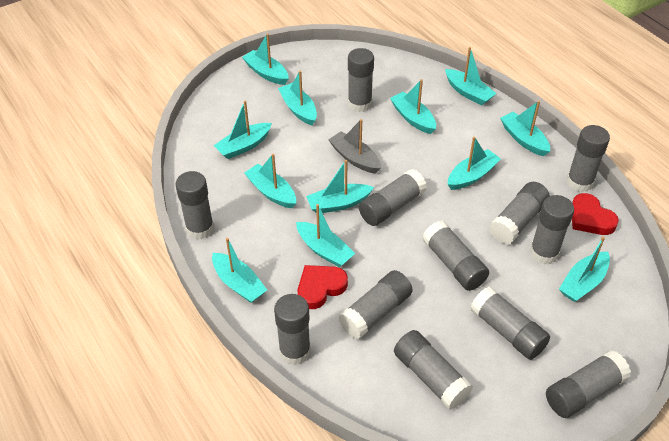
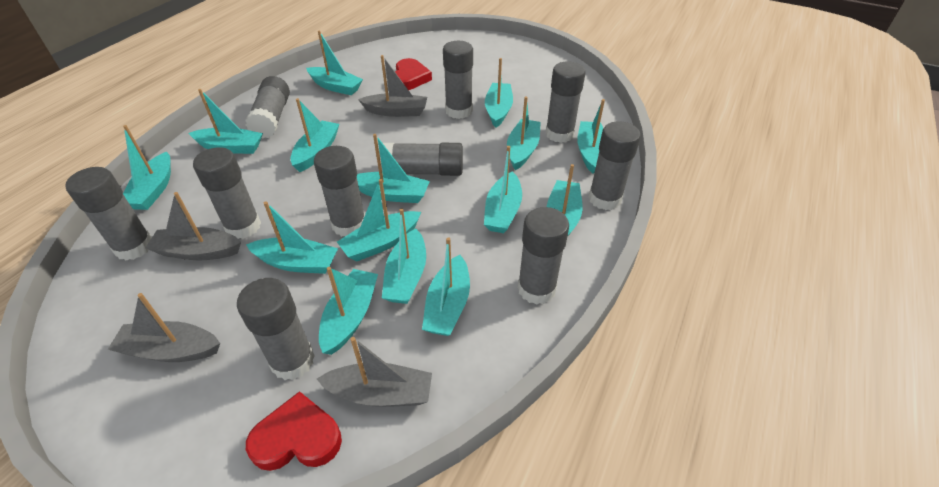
grey boat: 1 -> 4
grey glue stick: 12 -> 10
turquoise boat: 12 -> 15

